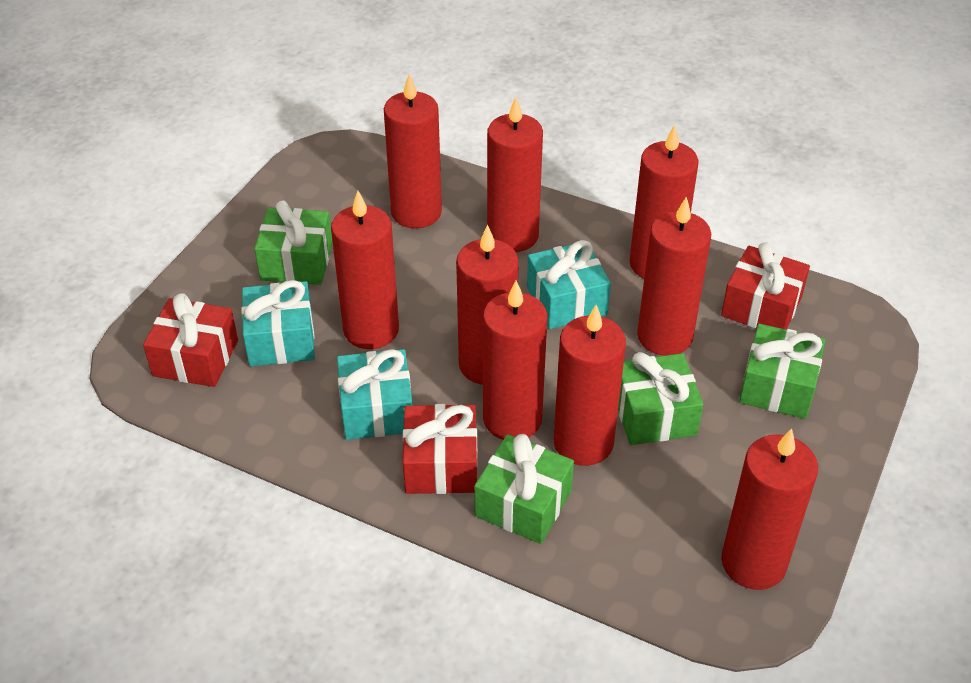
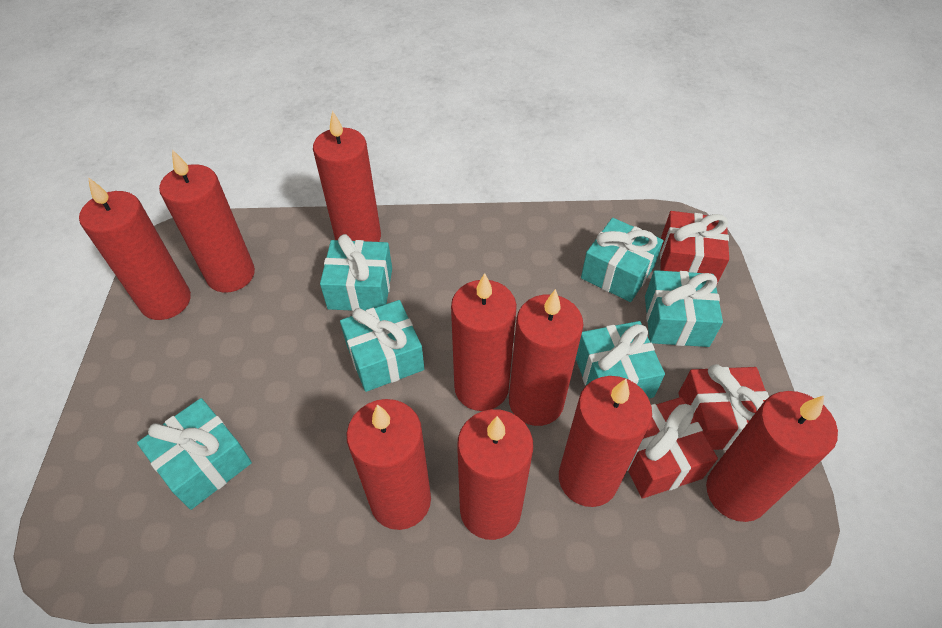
green gift: 4 -> 0
turquoise gift: 3 -> 6

